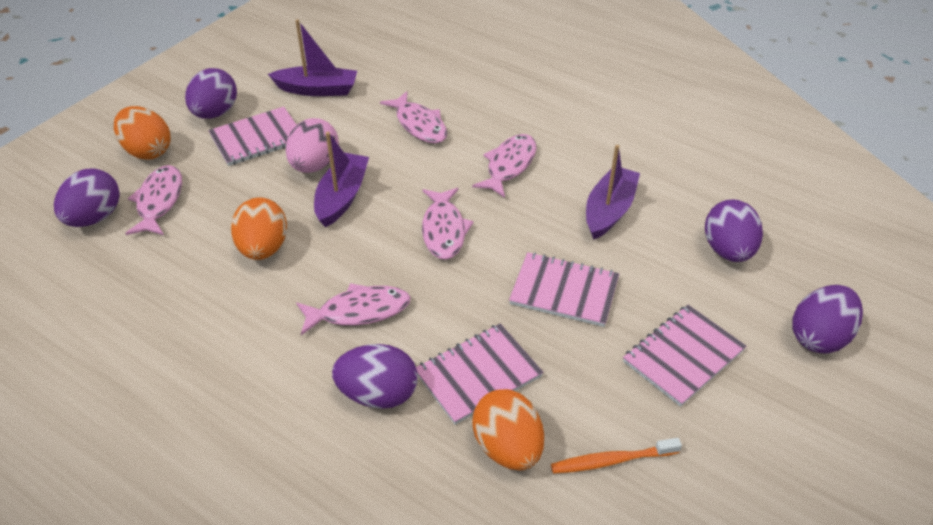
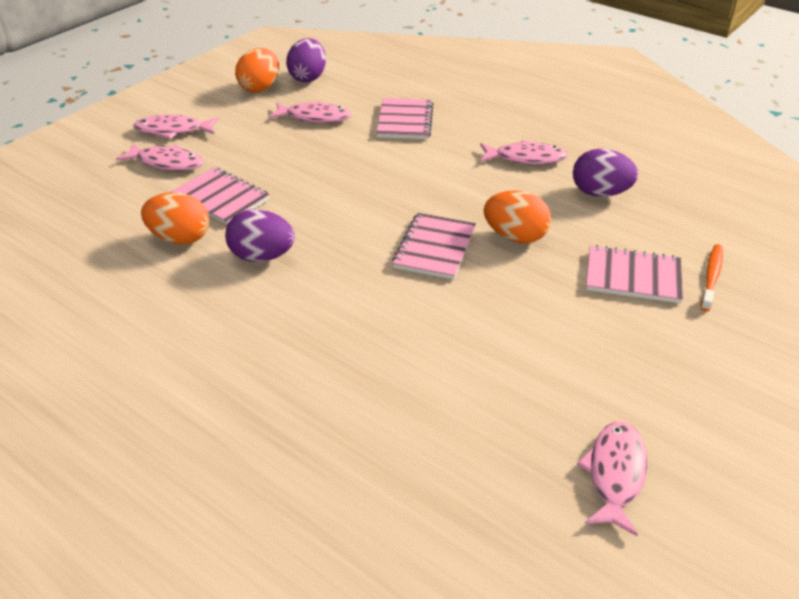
pink egg: 1 -> 0
purple boat: 3 -> 0
purple egg: 5 -> 3

